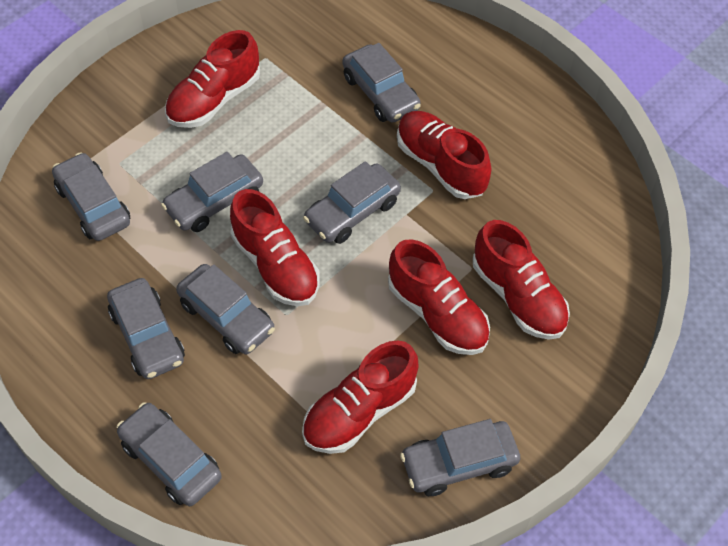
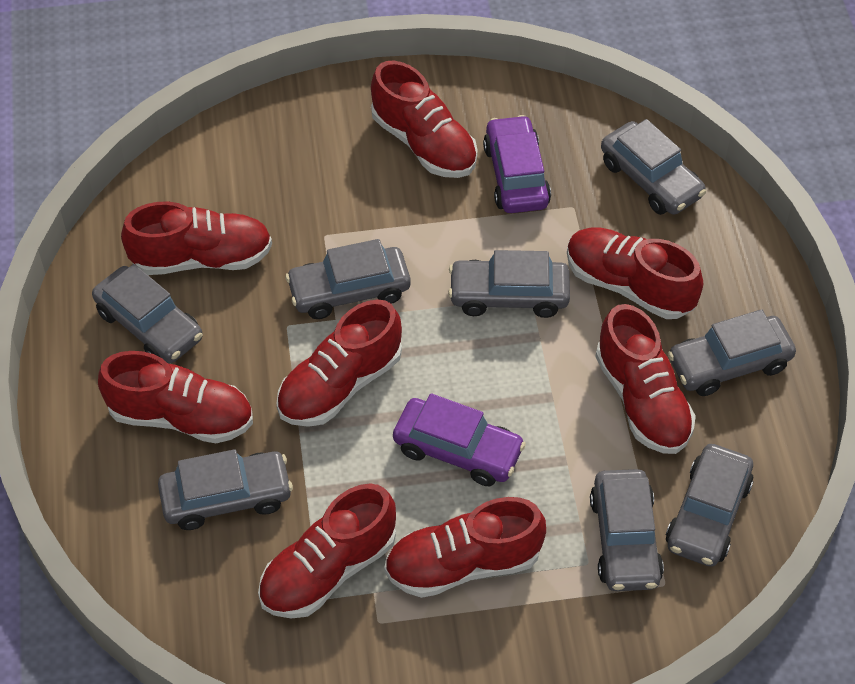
purple car: 0 -> 2
red shoe: 6 -> 8

